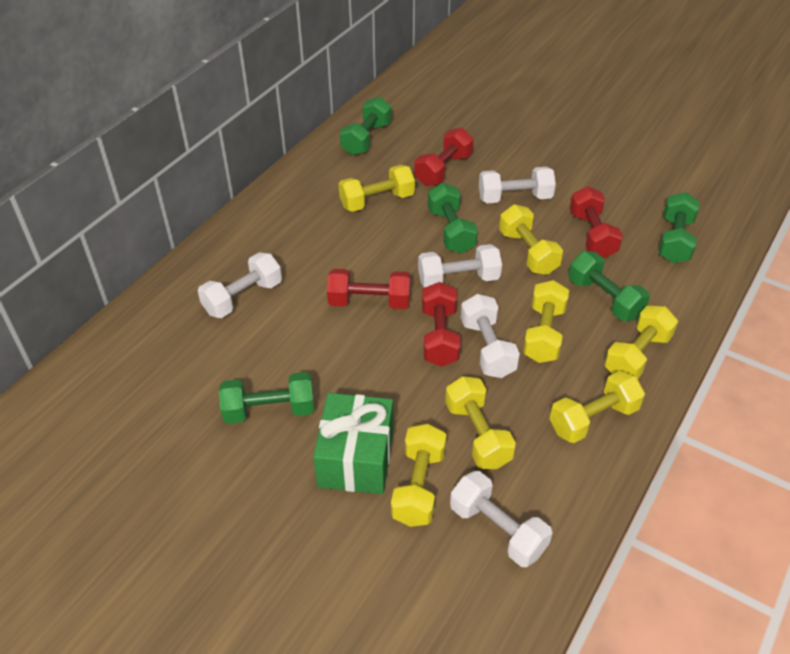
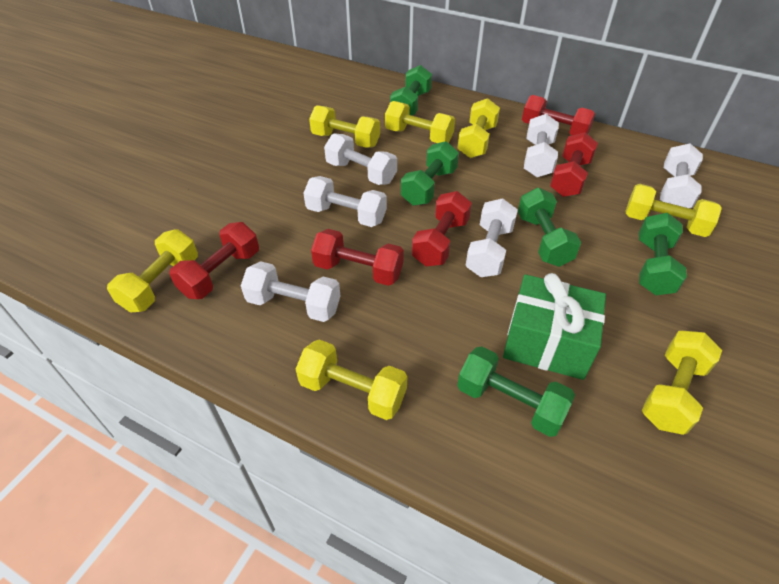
red dumbbell: 4 -> 5
white dumbbell: 5 -> 6

